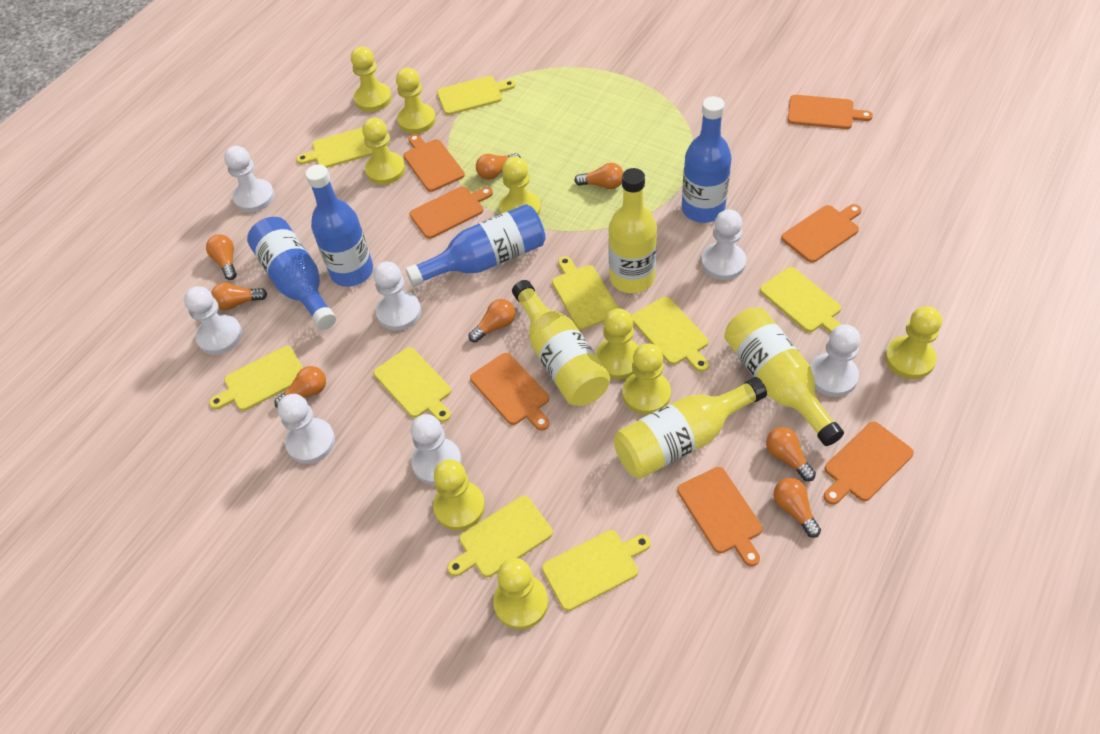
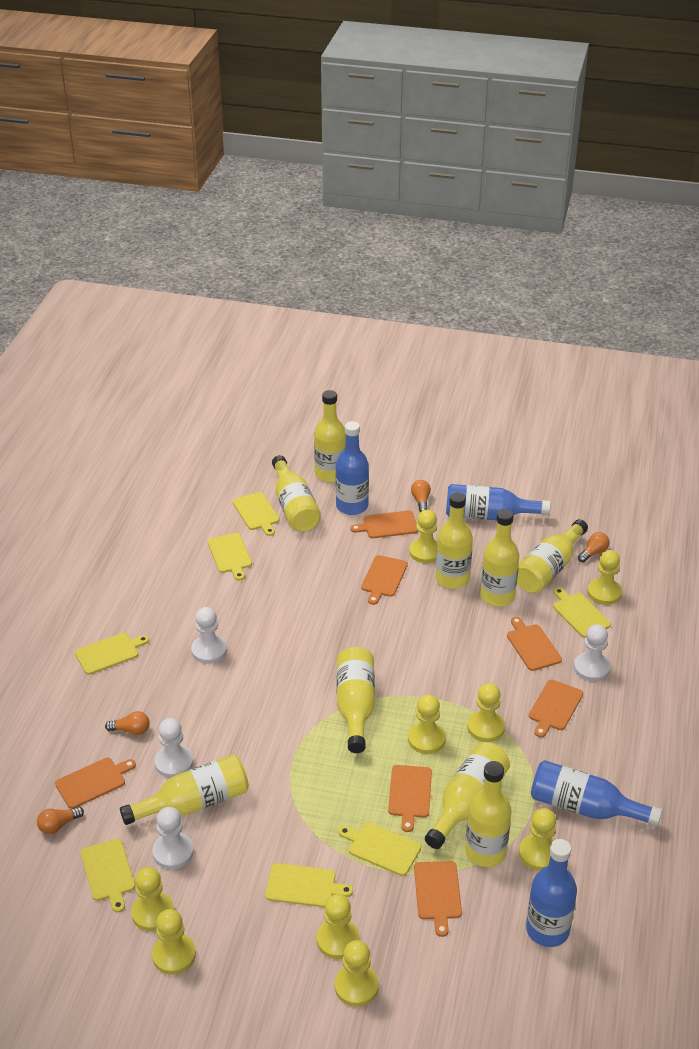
orange light bulb: 8 -> 4
white pawn: 7 -> 4
yellow bottle: 4 -> 9
yellow cutting board: 9 -> 7

